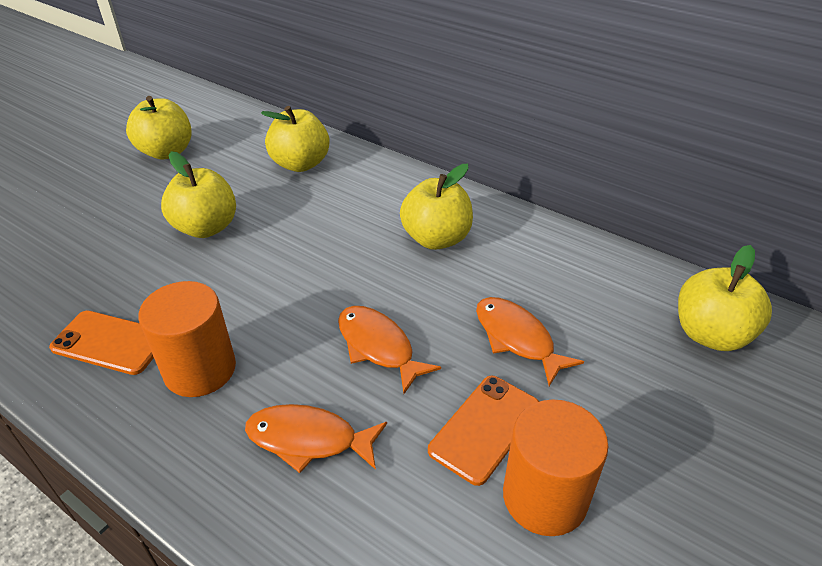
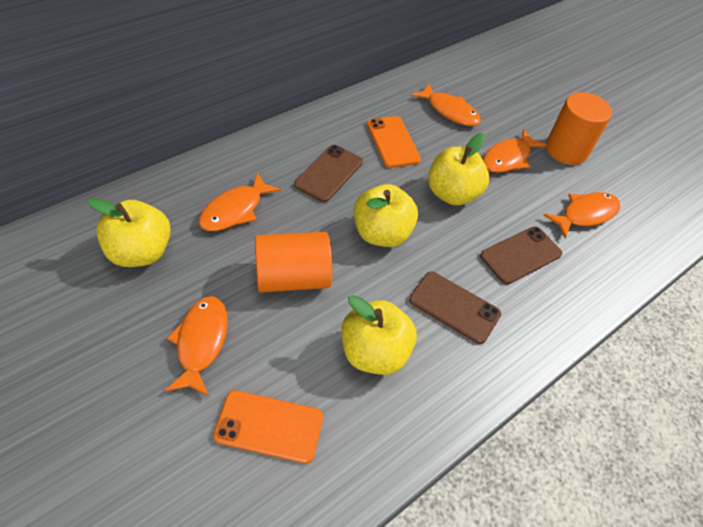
brown phone: 0 -> 3
orange fish: 3 -> 5
yellow apple: 5 -> 4

